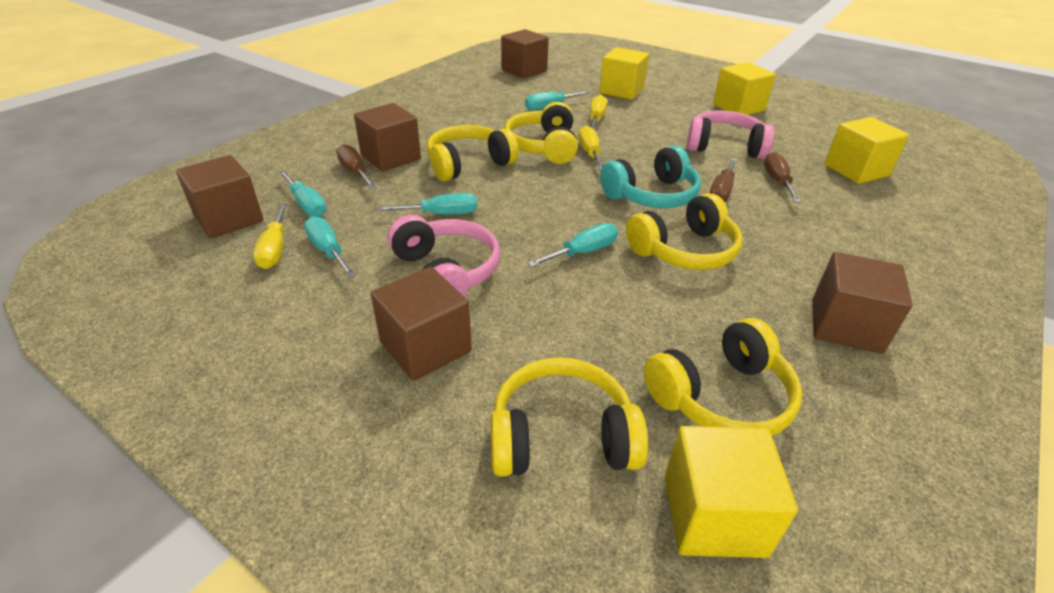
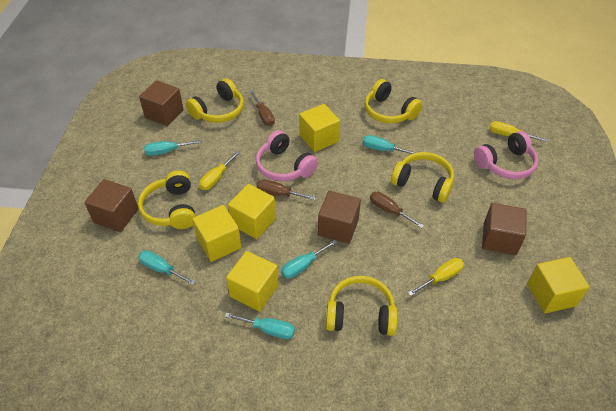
brown cube: 5 -> 4
turquoise headphones: 1 -> 0
yellow cube: 4 -> 5

